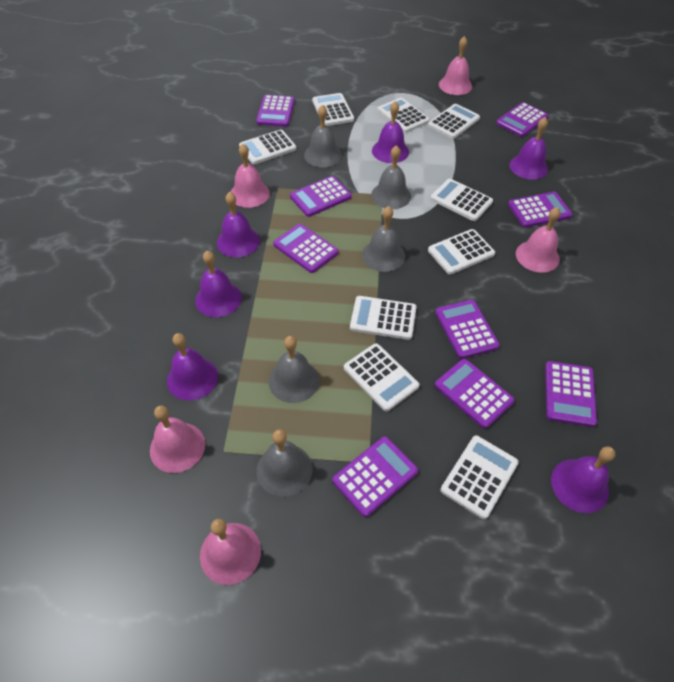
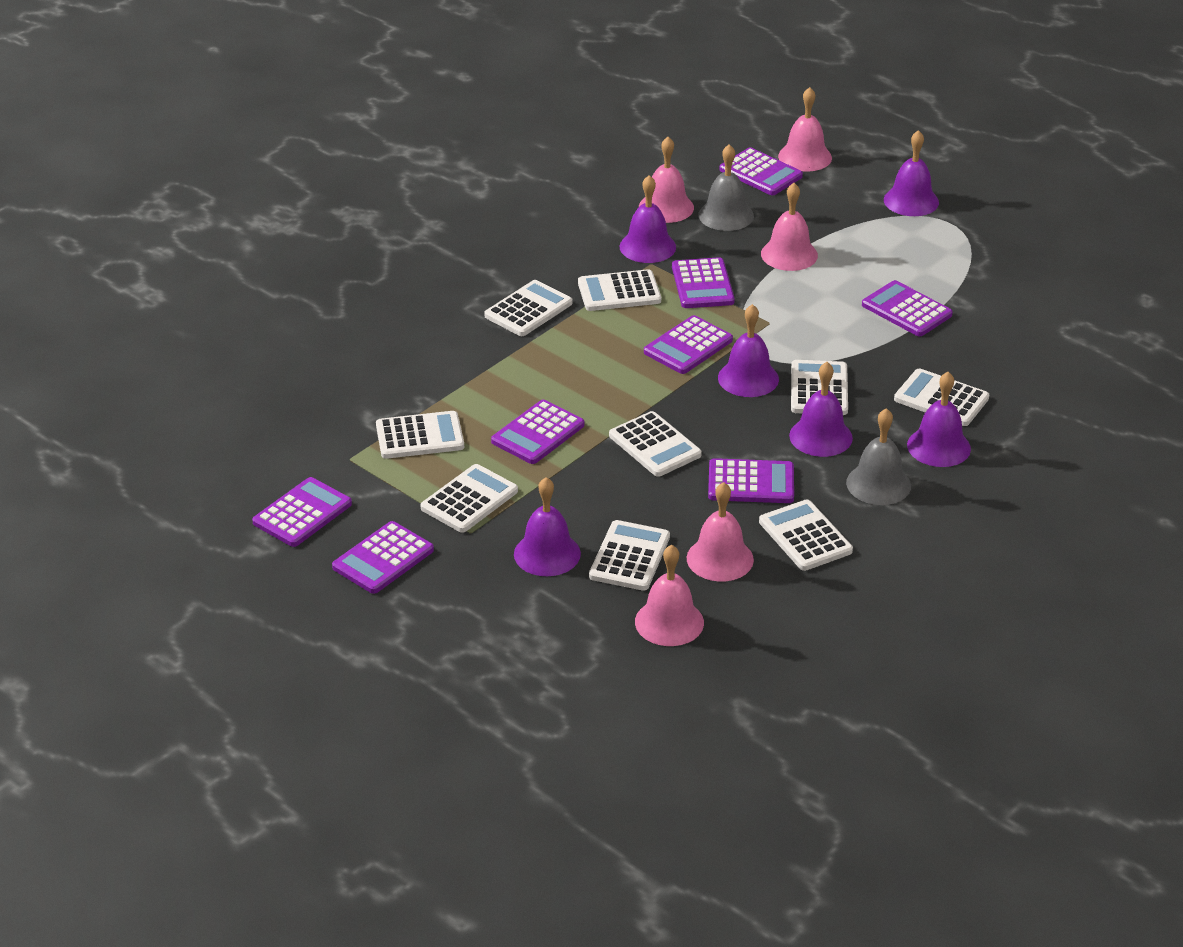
grey bell: 5 -> 2
purple calculator: 9 -> 8

